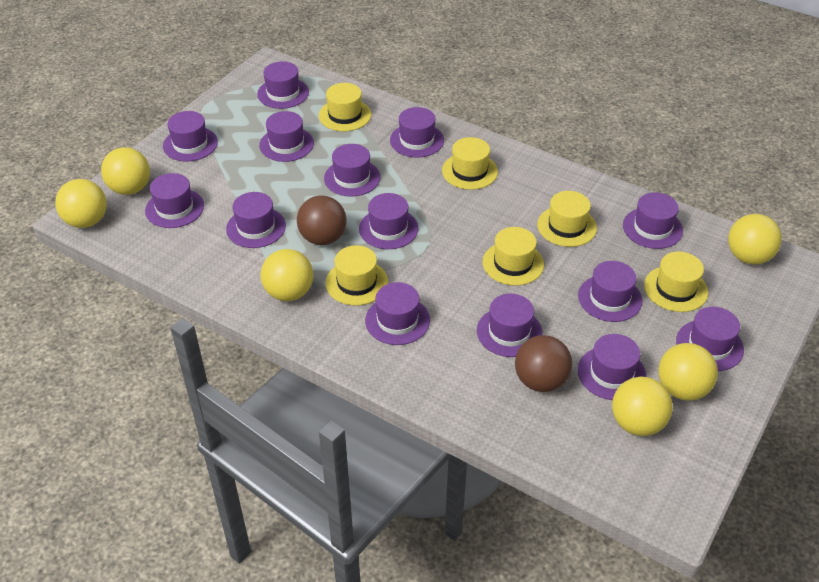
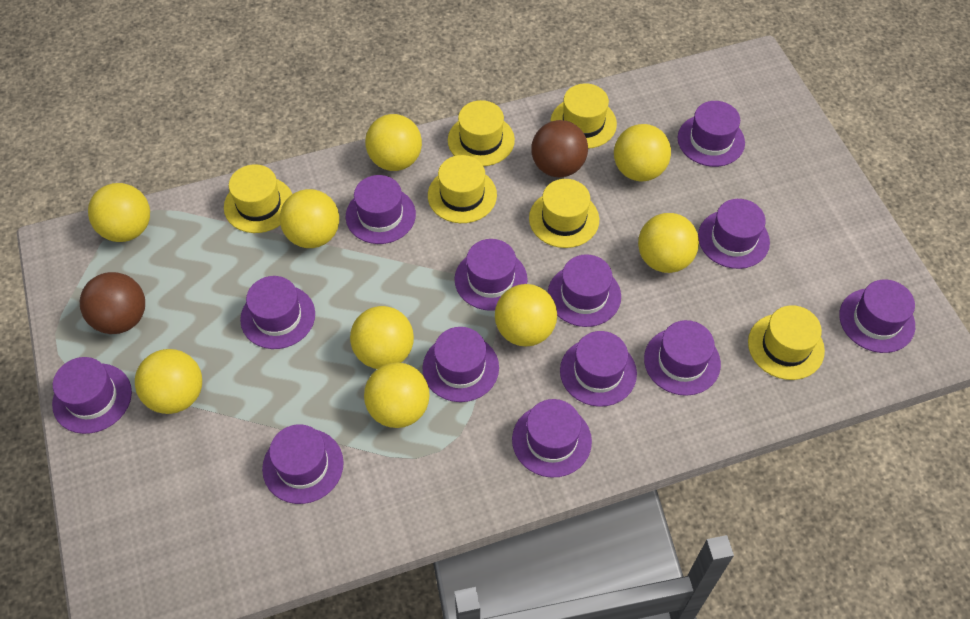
purple hat: 14 -> 13
yellow ball: 6 -> 9

